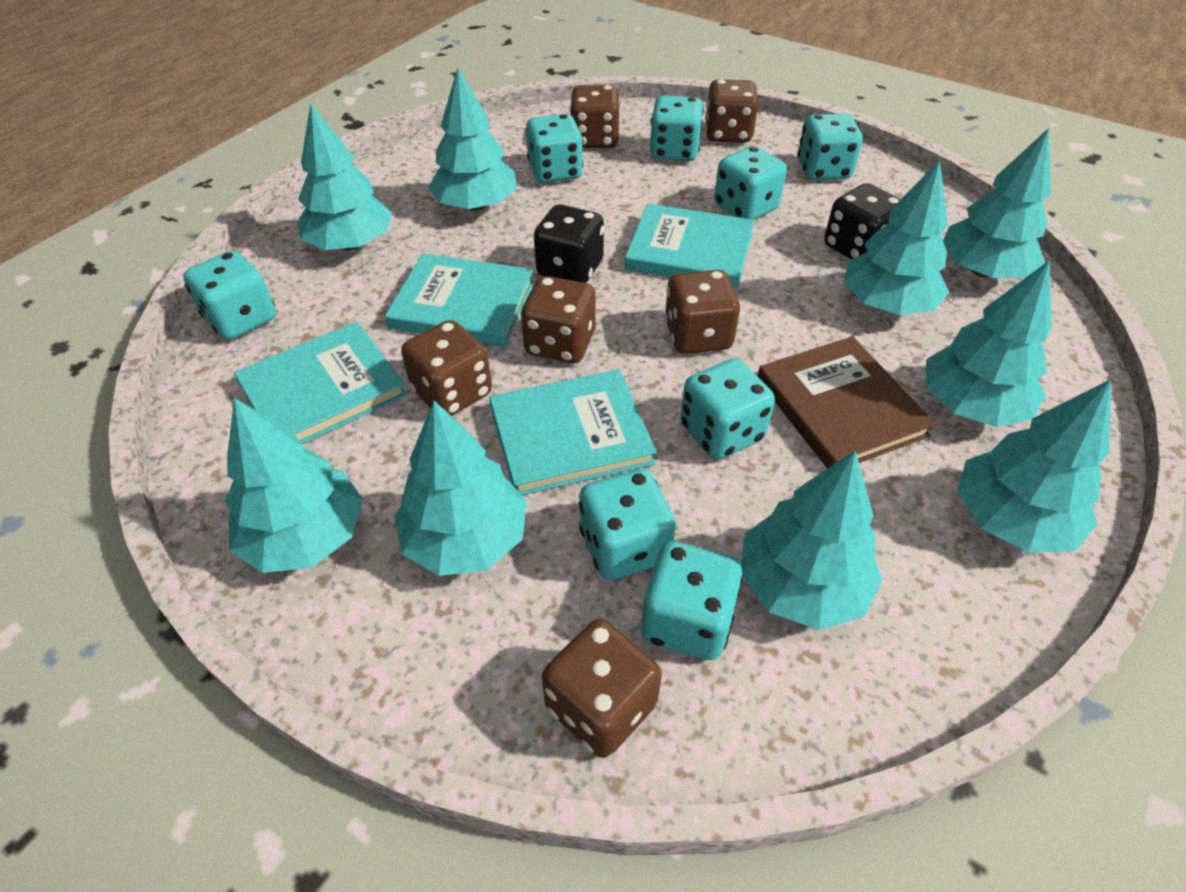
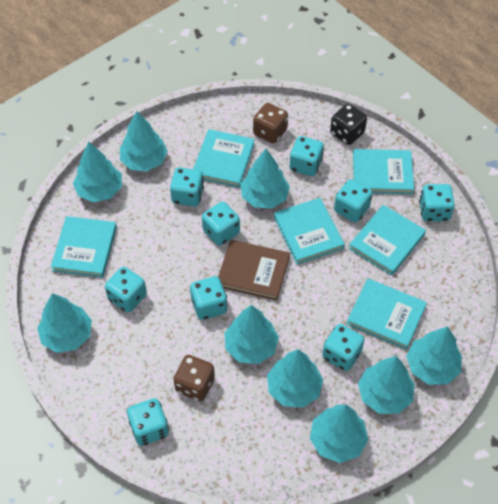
black dice: 2 -> 1
brown dice: 6 -> 2
turquoise book: 4 -> 6
turquoise dice: 8 -> 9

